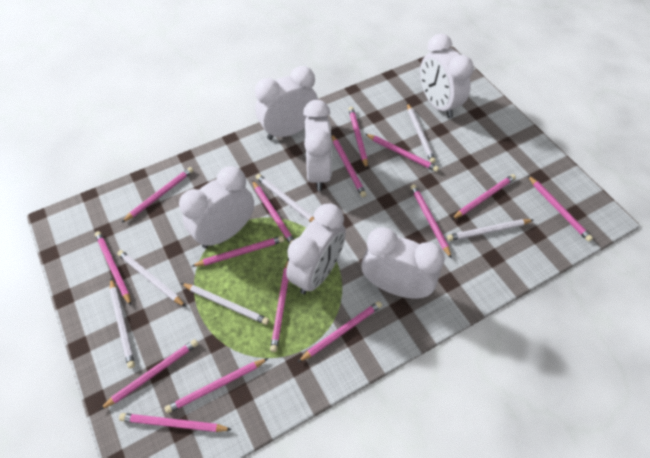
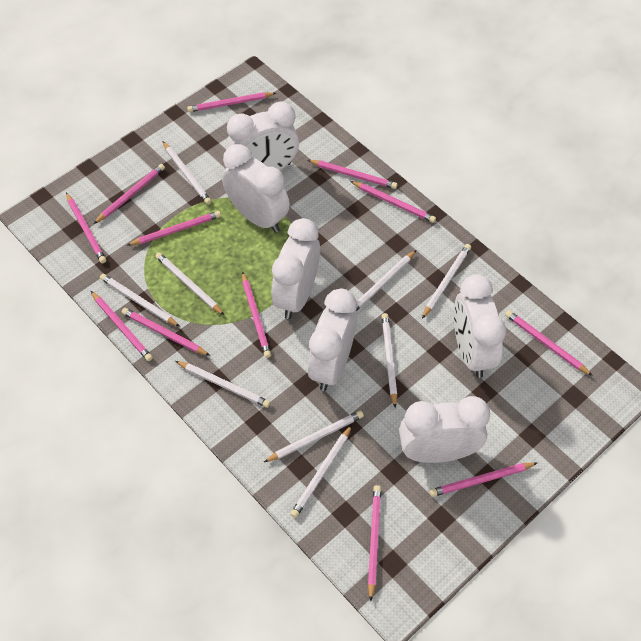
pink pencil: 15 -> 12
white pencil: 6 -> 9

